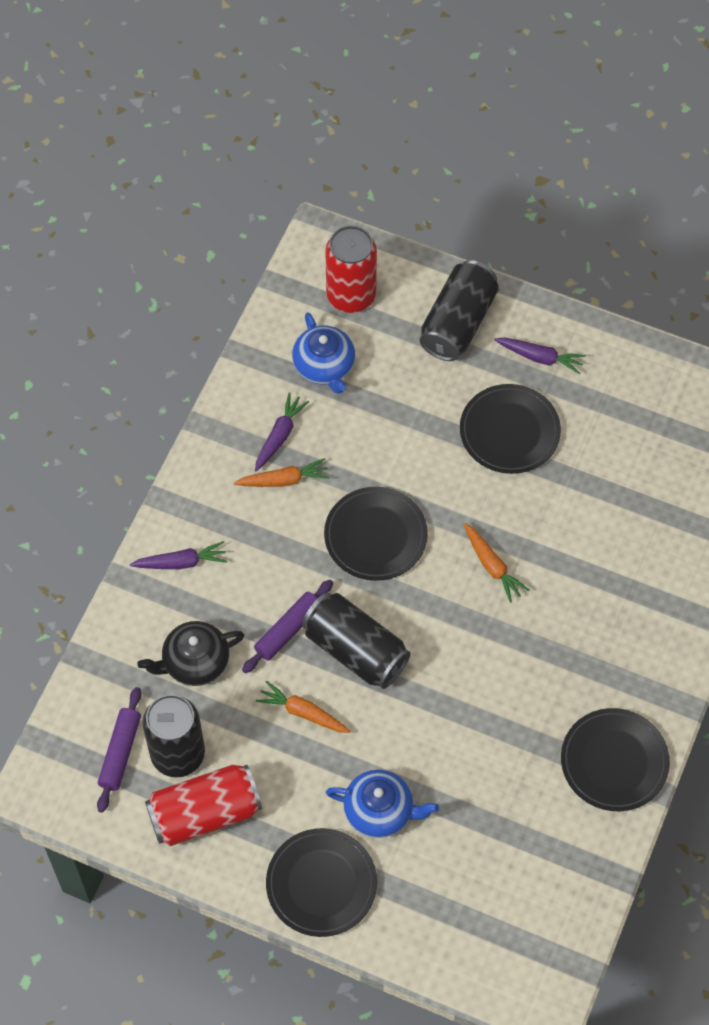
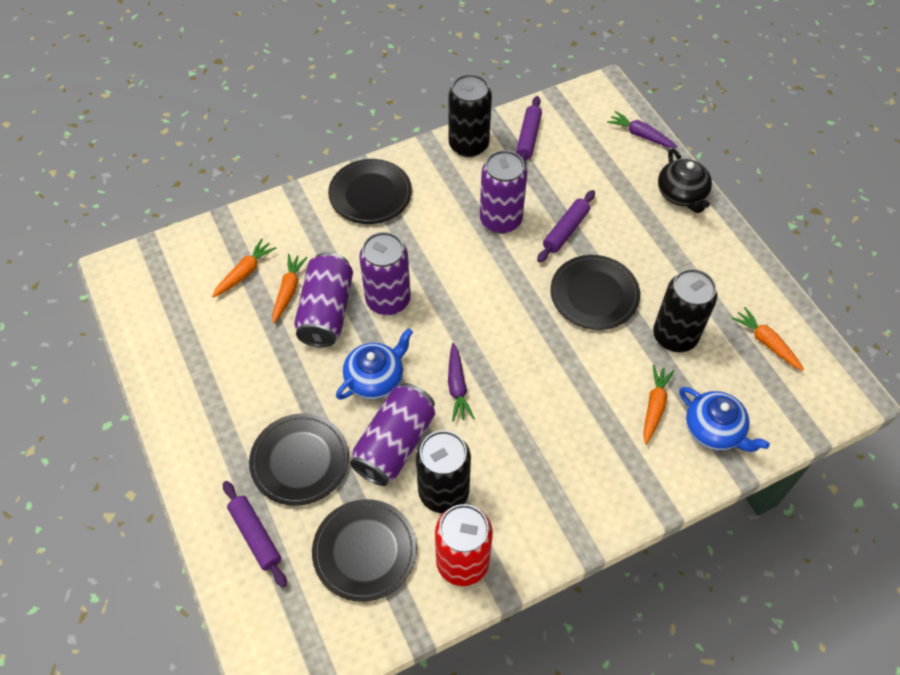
orange carrot: 3 -> 4
purple can: 0 -> 4
purple carrot: 3 -> 2
purple rolling pin: 2 -> 3
red can: 2 -> 1

